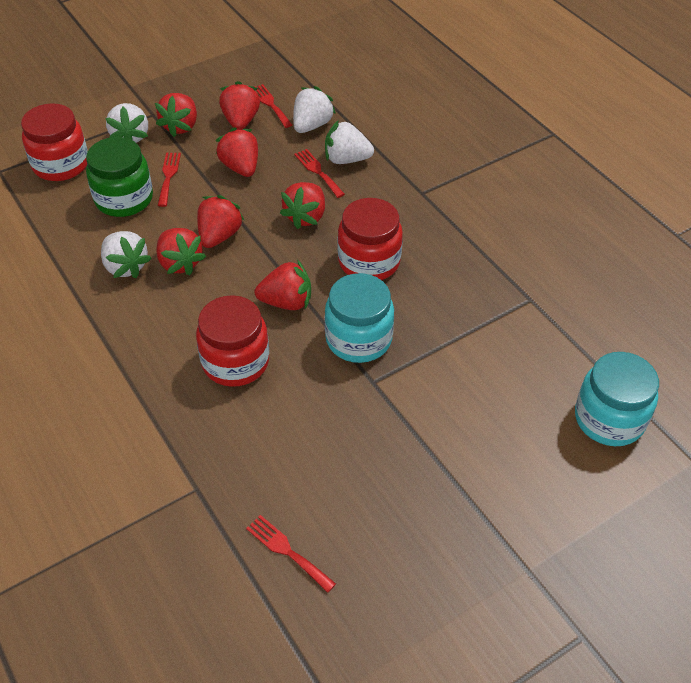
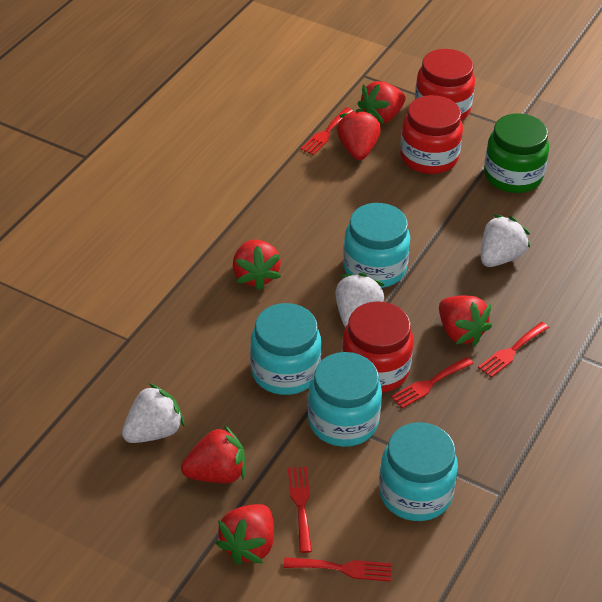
red fork: 4 -> 5
red strawberry: 7 -> 6
turquoise jar: 2 -> 4
white strawberry: 4 -> 3

